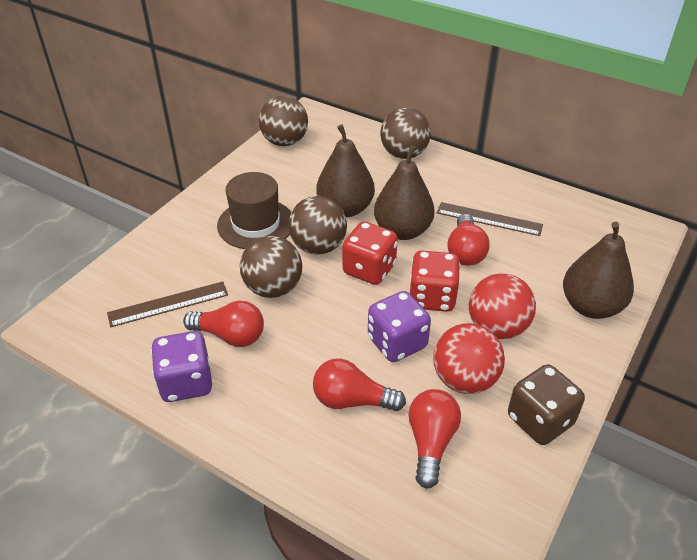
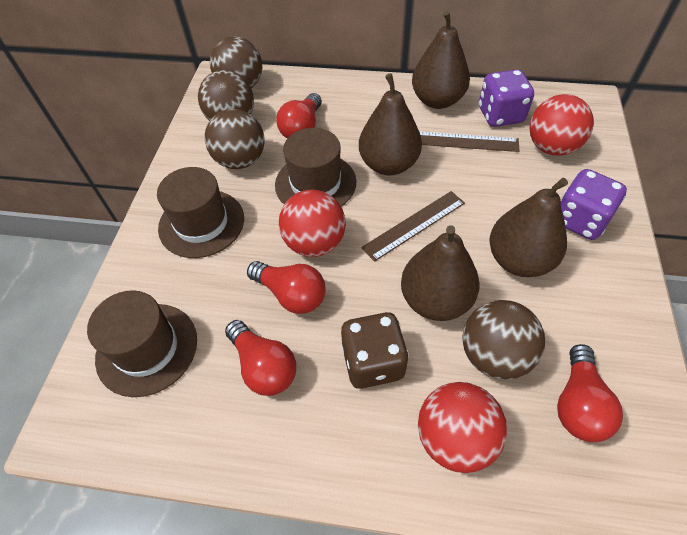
brown hat: 1 -> 3
brown pear: 3 -> 4
red ball: 2 -> 3
red dice: 2 -> 0

